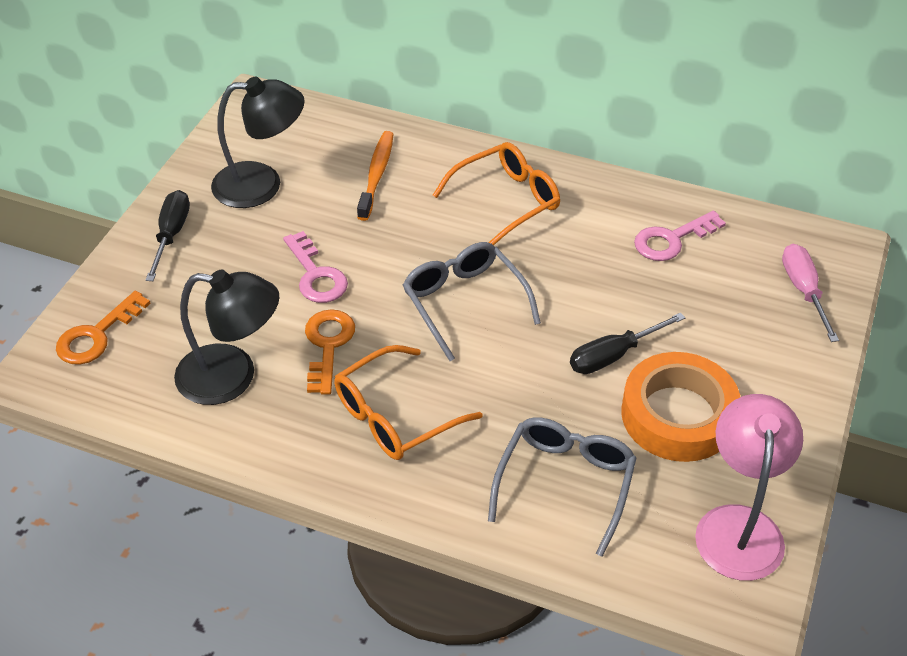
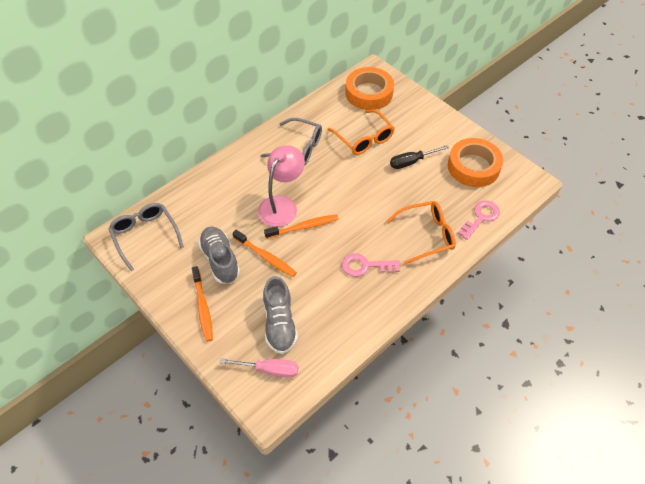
black lamp: 2 -> 0
black screwdriver: 2 -> 1
grey shoe: 0 -> 2
orange key: 2 -> 0
orange tape: 1 -> 2
orange toothbrush: 1 -> 3

